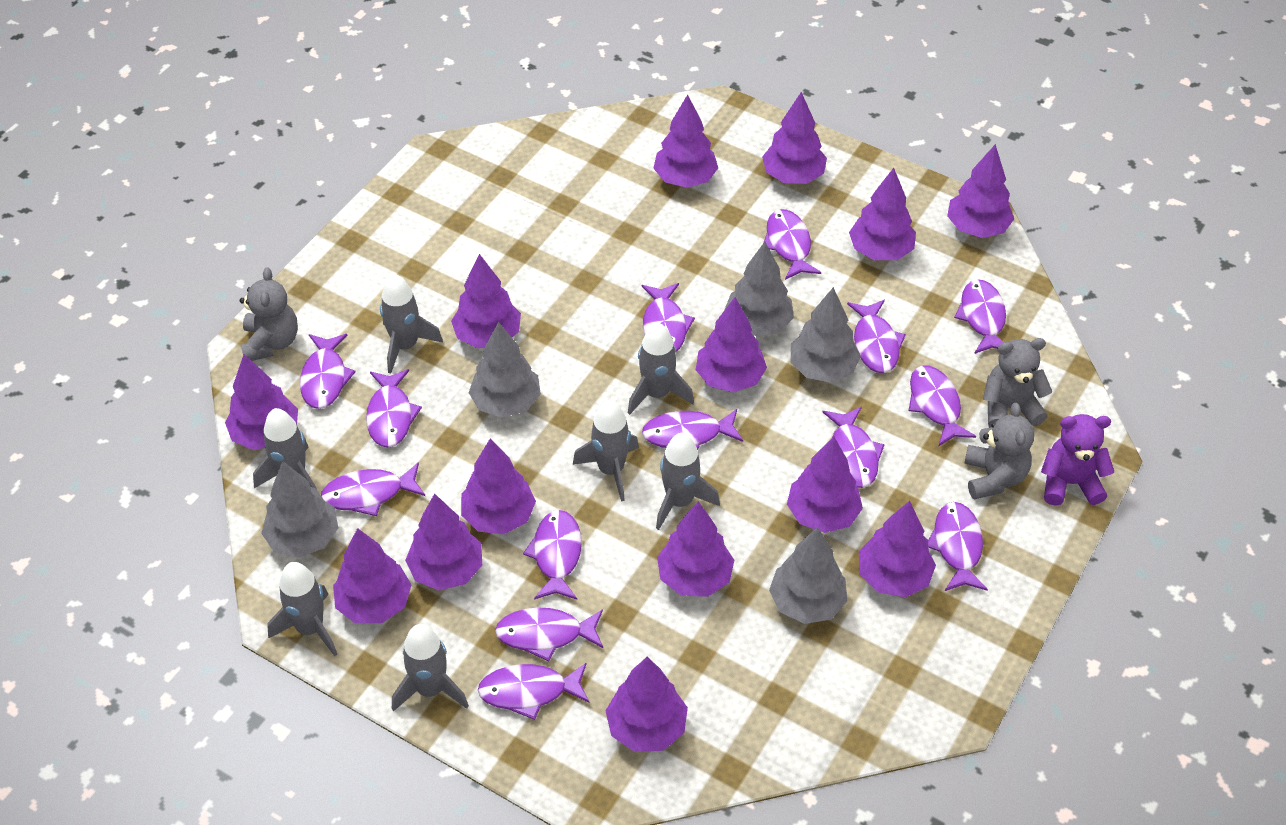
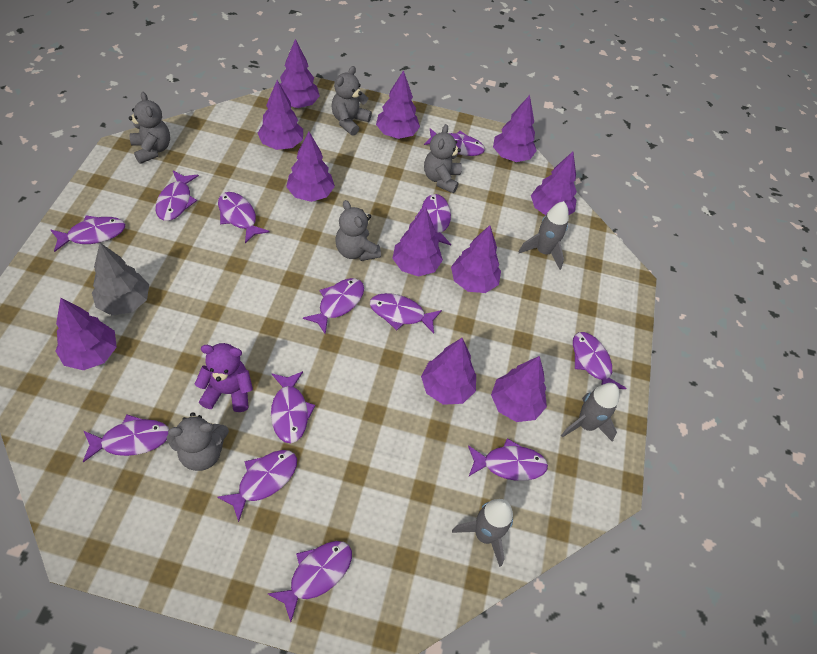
grey rocket: 7 -> 3
grey teddy bear: 3 -> 5
grey tree: 5 -> 1
purple fish: 14 -> 13
purple tree: 14 -> 11

